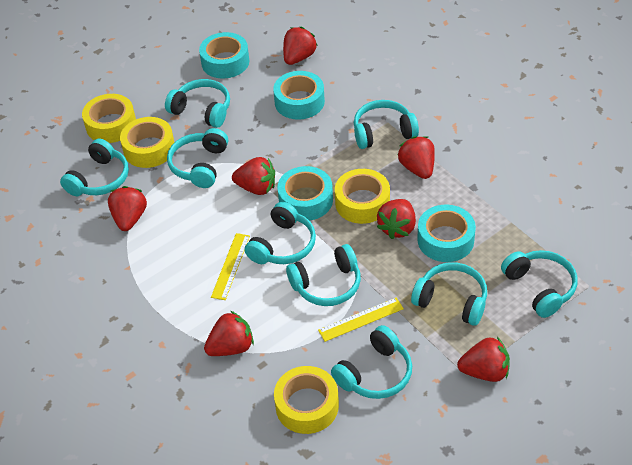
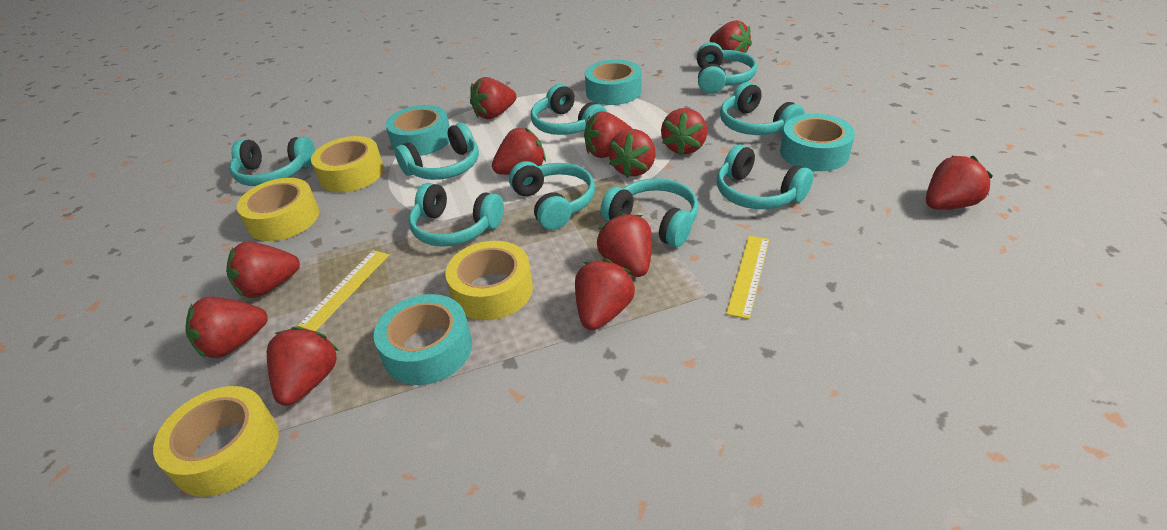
red strawberry: 7 -> 12

